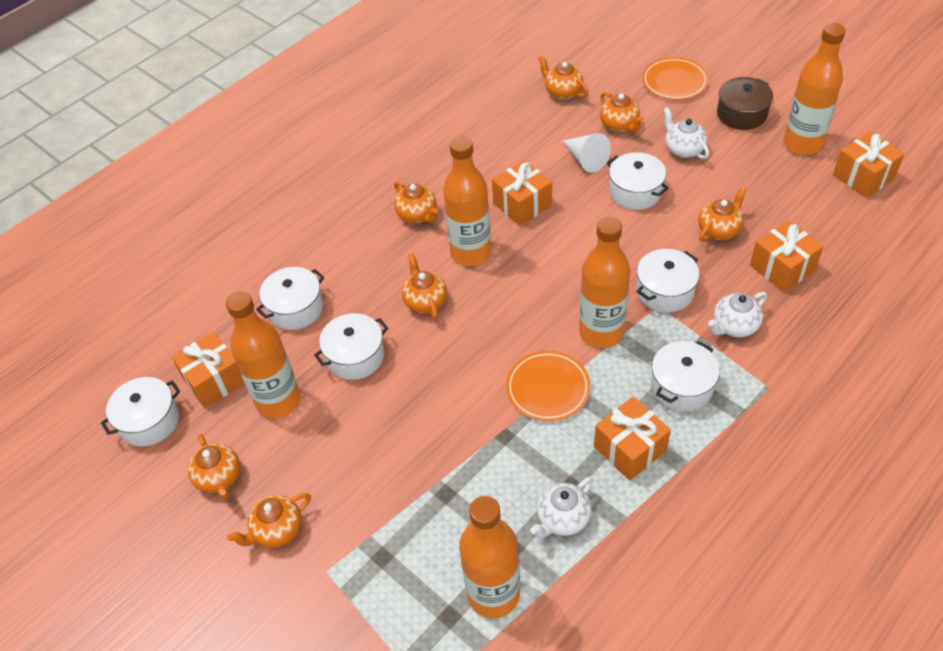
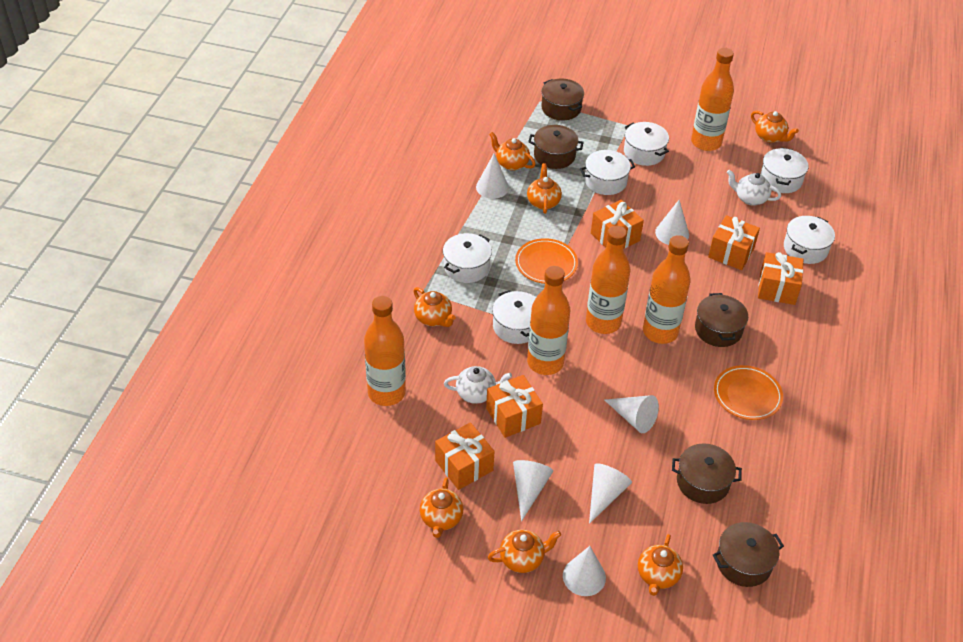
brown pot: 1 -> 5
white cone: 1 -> 6
white teapot: 3 -> 2

